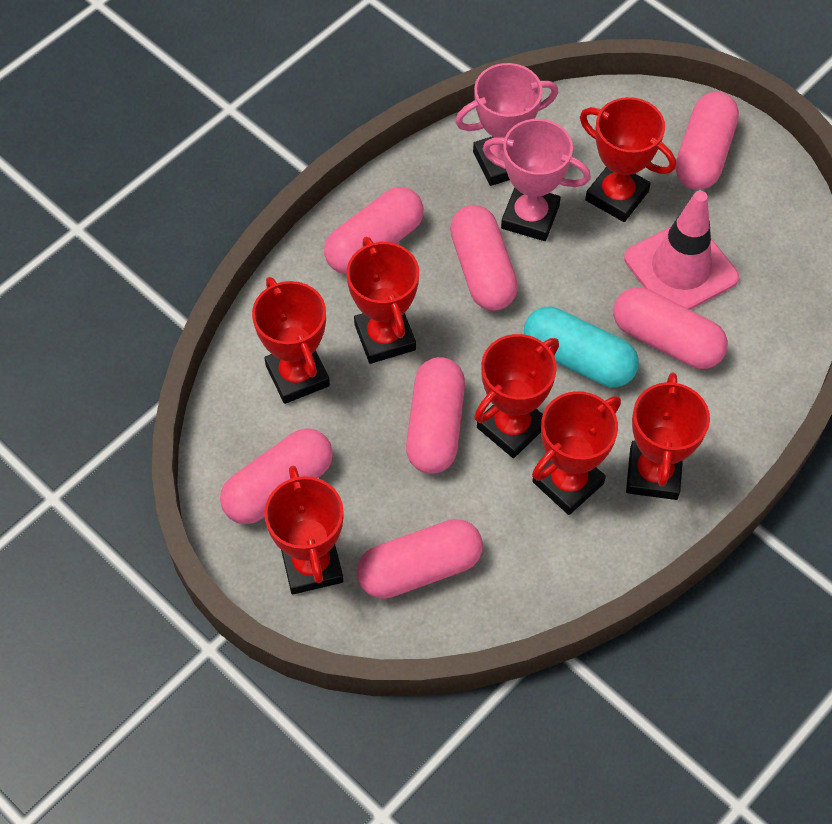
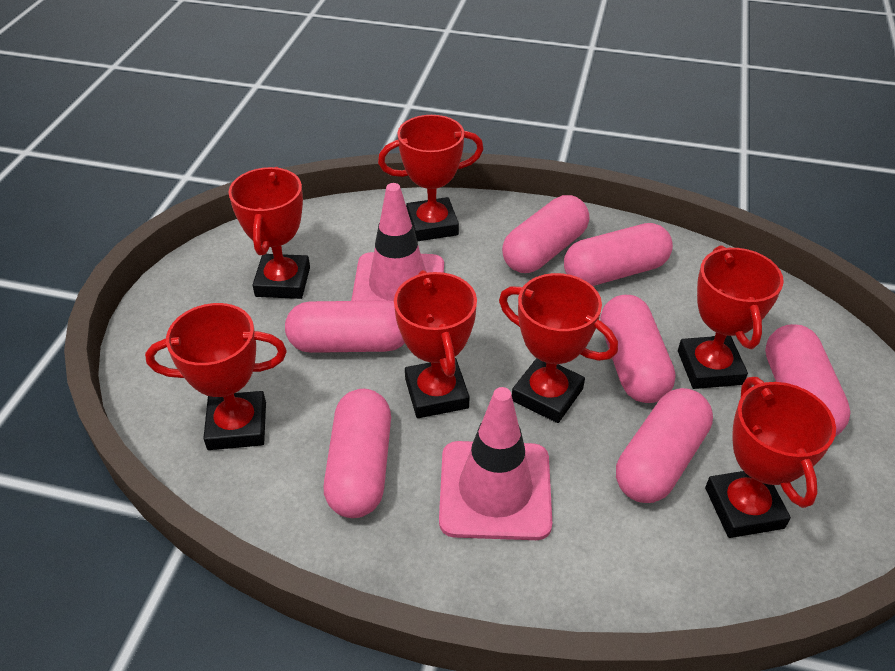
pink traffic cone: 1 -> 2
pink trophy: 2 -> 0
turquoise capsule: 1 -> 0

